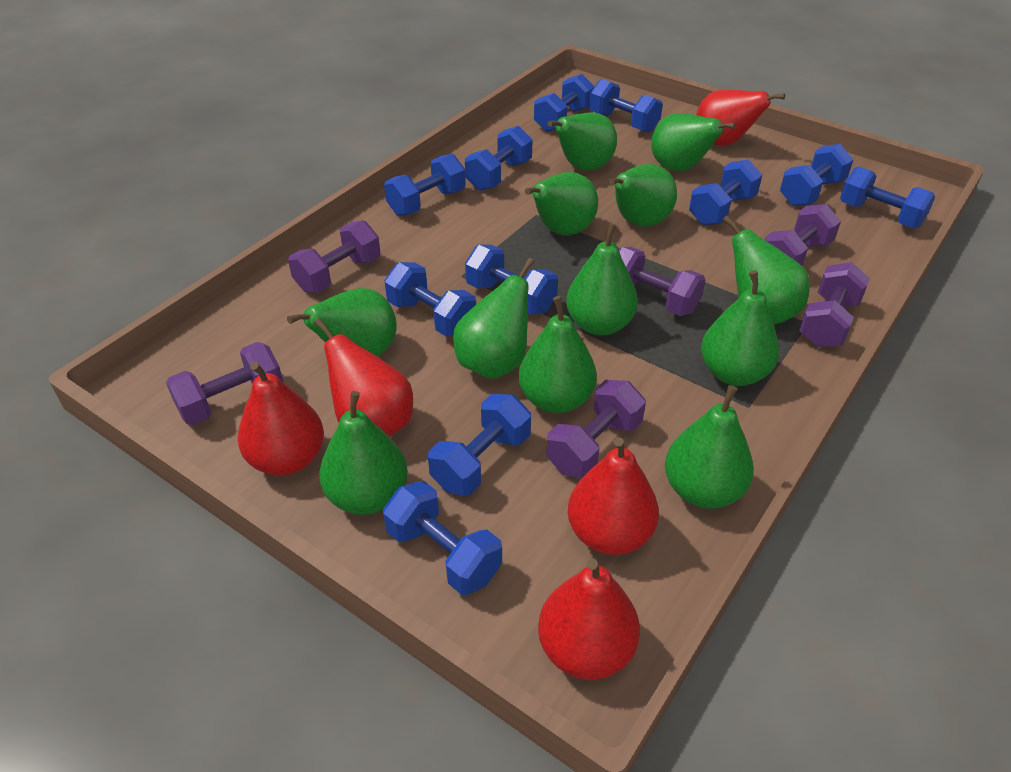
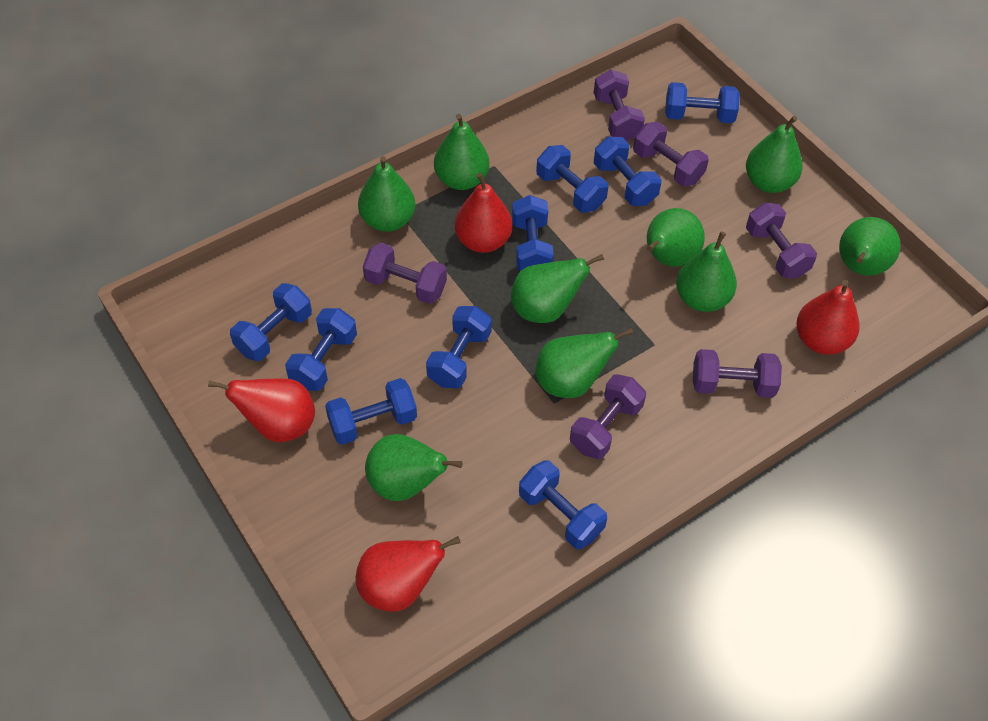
blue dumbbell: 11 -> 9
green pear: 12 -> 9
red pear: 5 -> 4

